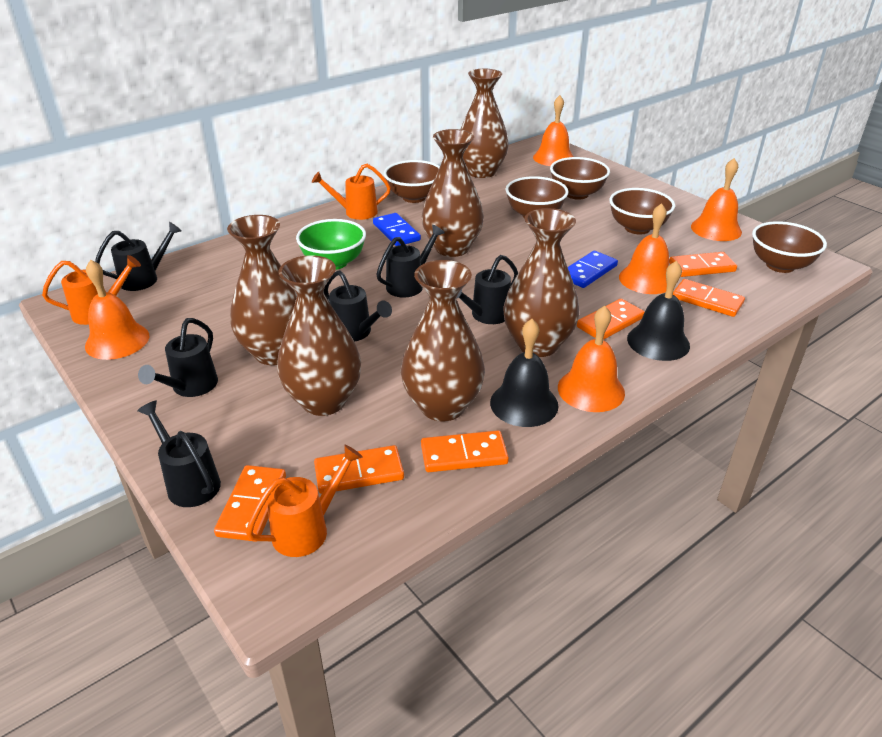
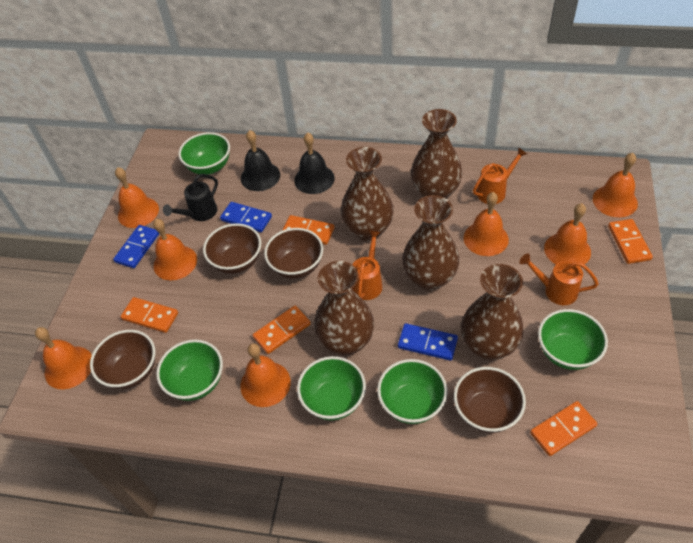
black watering can: 6 -> 1
blue domino: 2 -> 3
brown bowl: 5 -> 4
brown vase: 6 -> 5
green bowl: 1 -> 5
orange bell: 5 -> 7
orange domino: 6 -> 5

